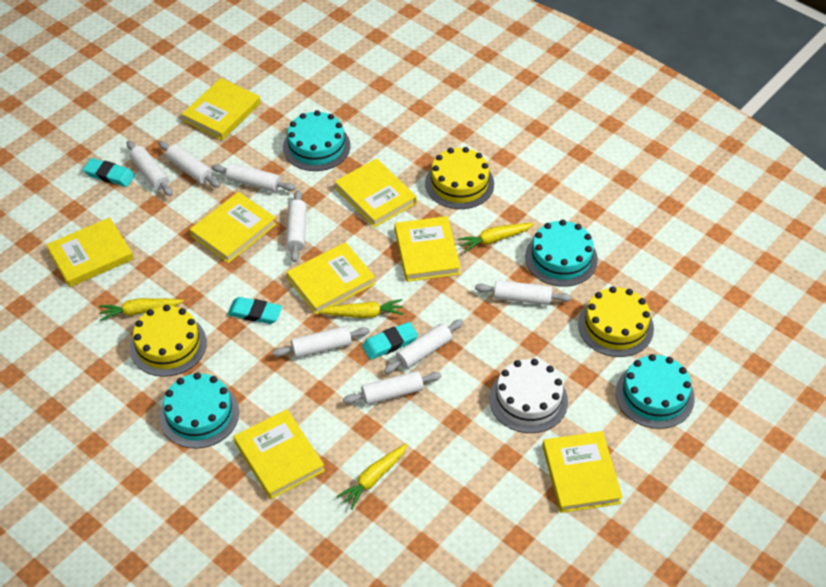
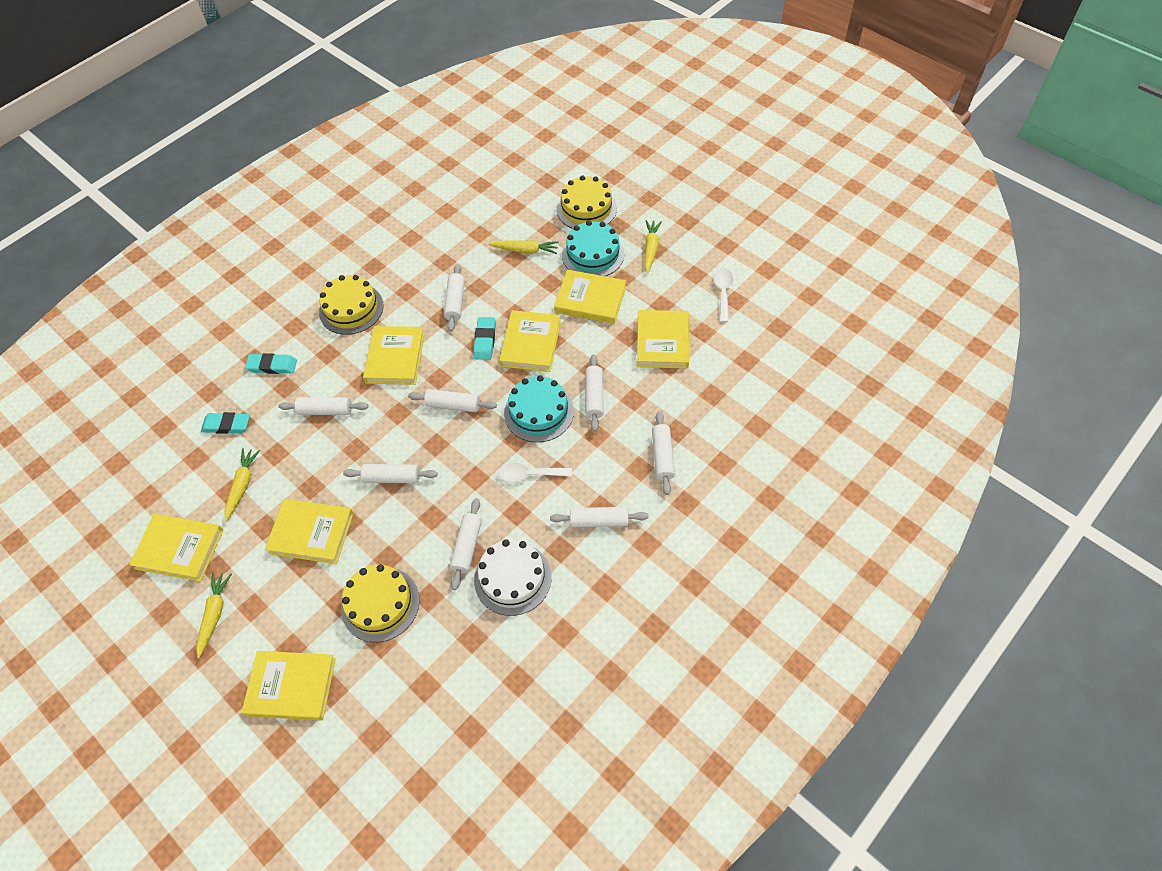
turquoise cake: 4 -> 2
white spoon: 0 -> 2
yellow book: 8 -> 7

